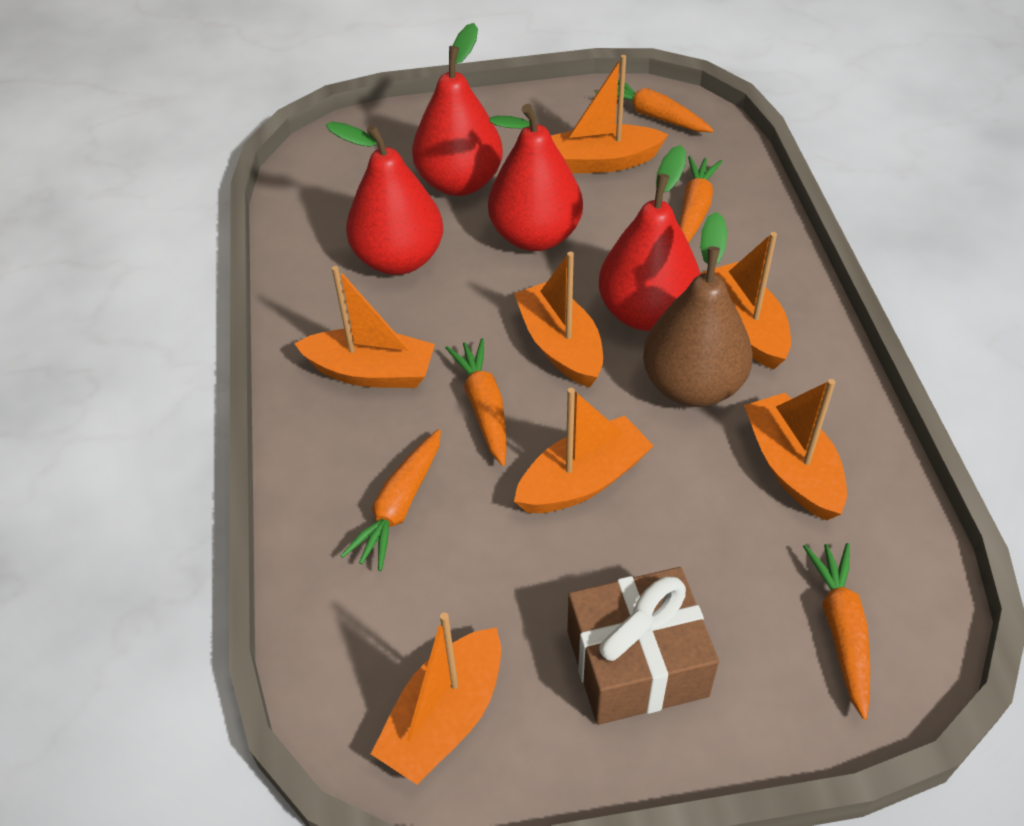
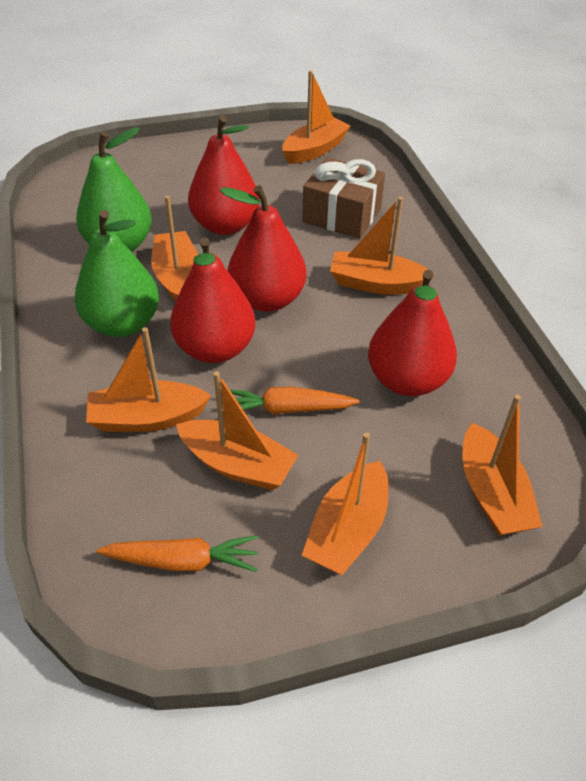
brown pear: 1 -> 0
green pear: 0 -> 2
orange carrot: 5 -> 2

